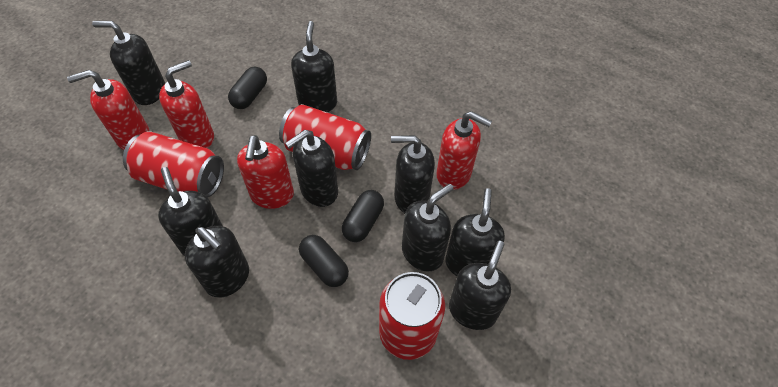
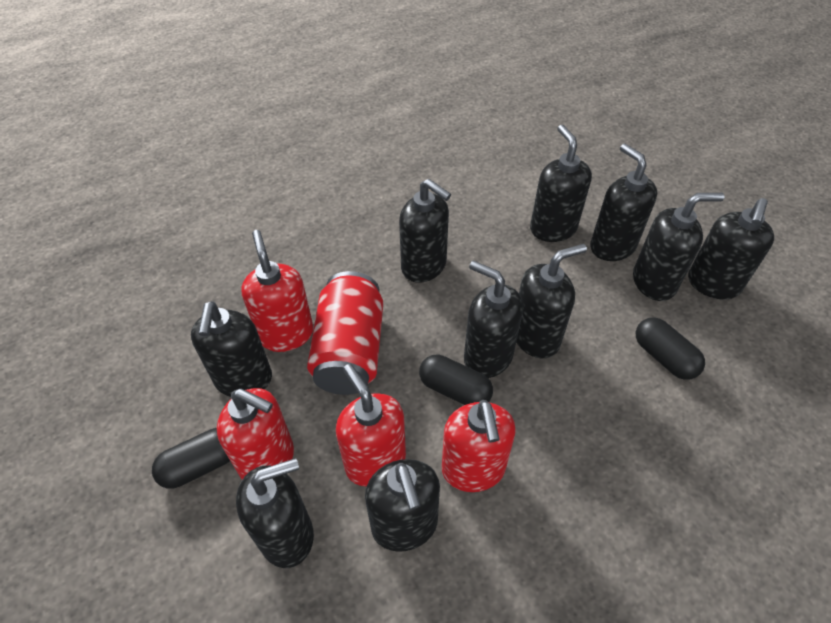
black soap dispenser: 9 -> 10
red can: 3 -> 1

